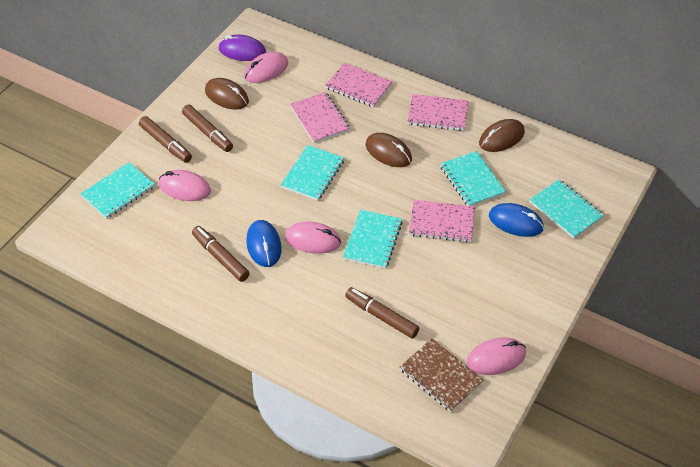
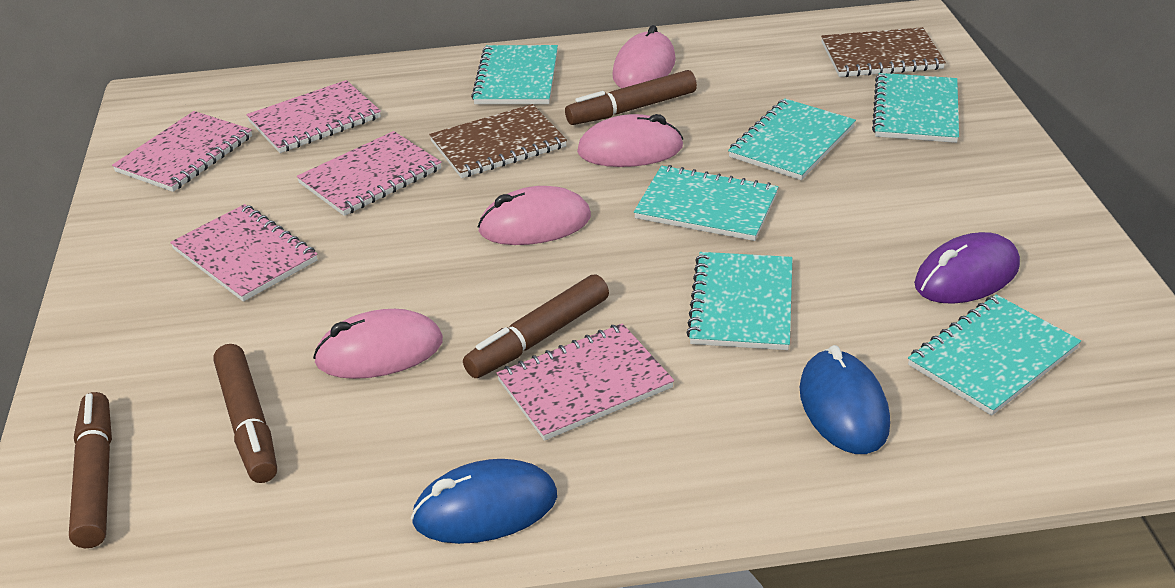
brown mouse: 3 -> 0
brown notebook: 1 -> 2
pink notebook: 4 -> 5
turquoise notebook: 5 -> 6

